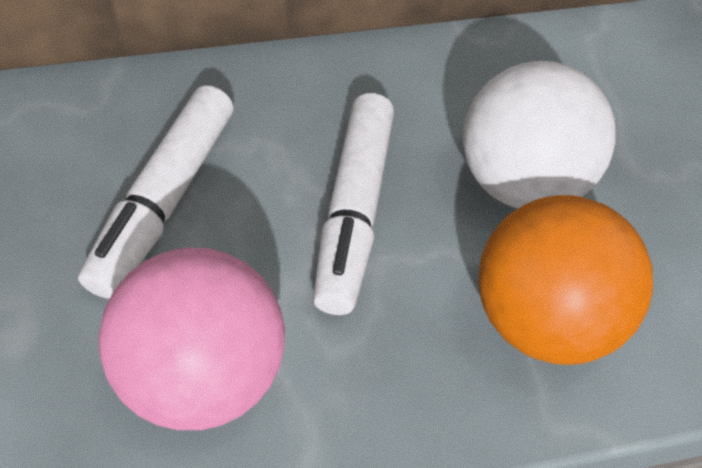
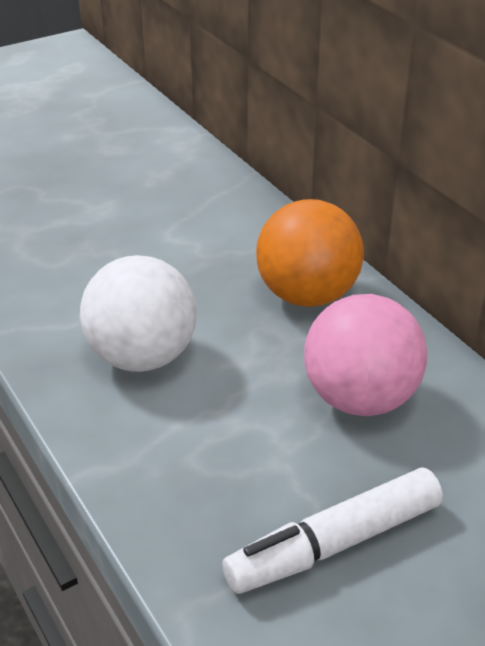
white marker: 2 -> 1

